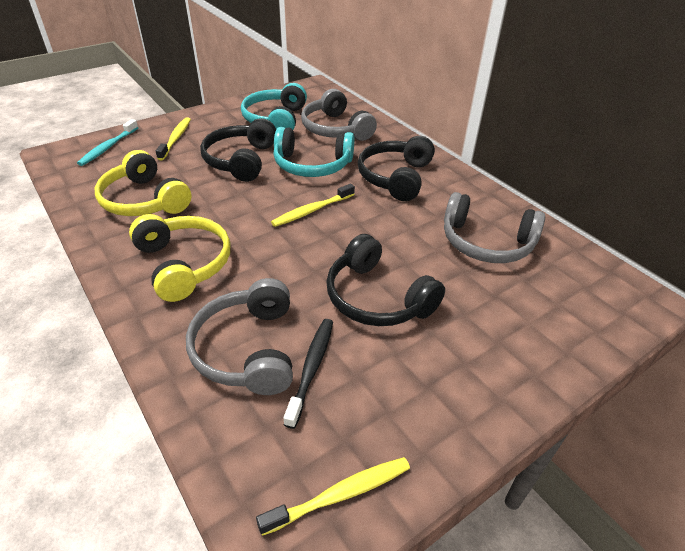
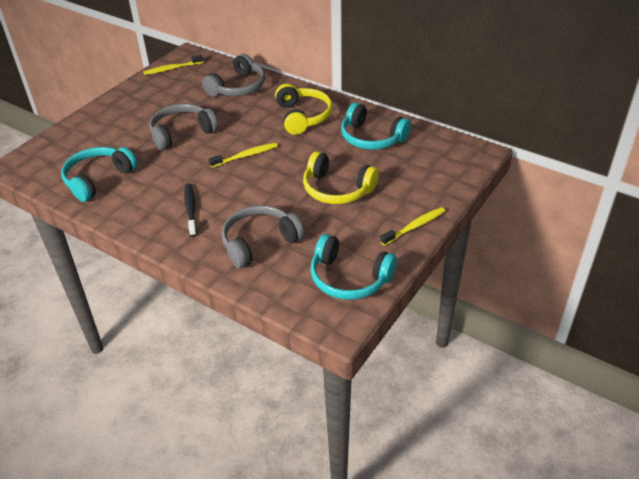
black headphones: 3 -> 0
turquoise headphones: 2 -> 3
turquoise toothbrush: 1 -> 0

